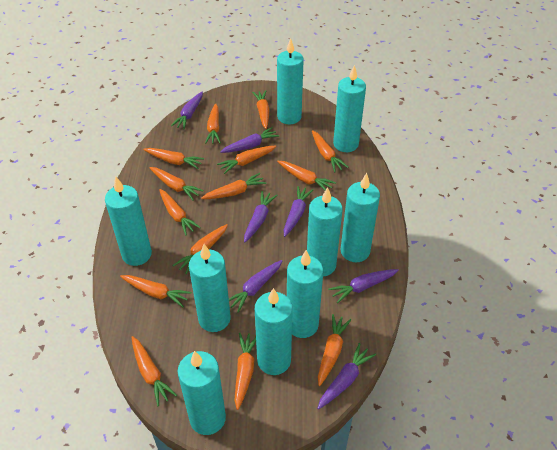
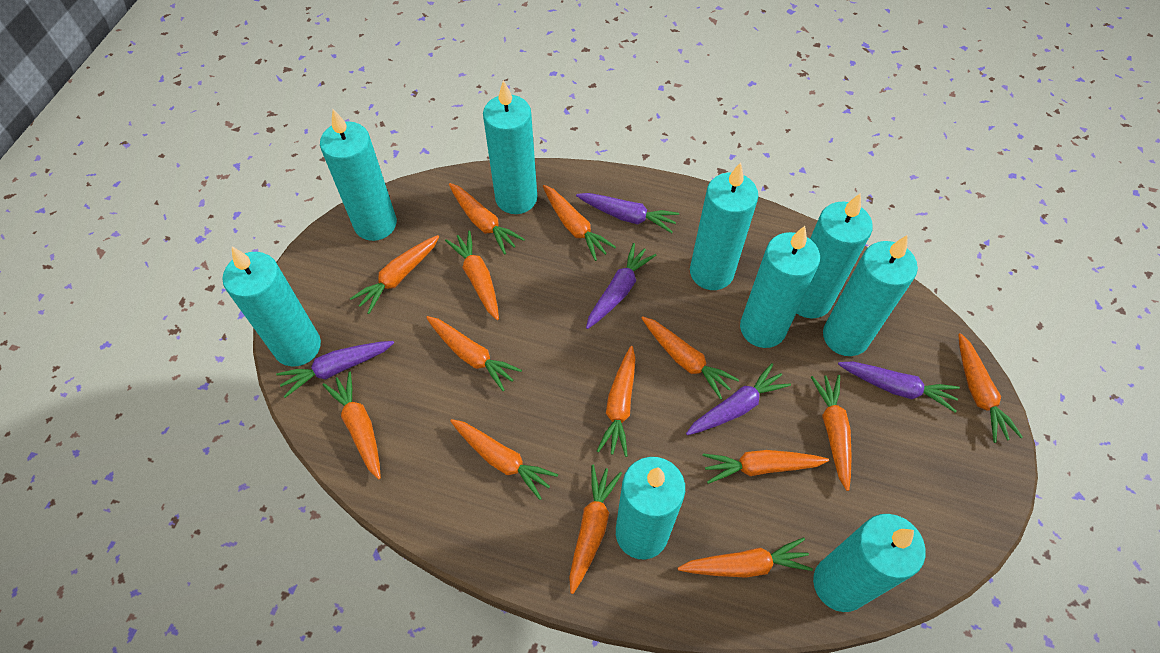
purple carrot: 7 -> 5

